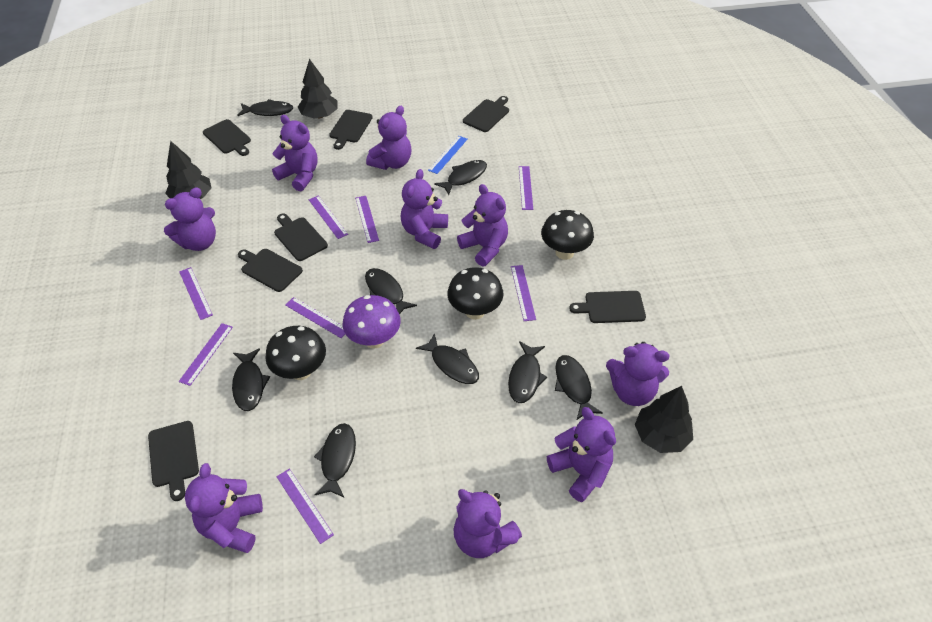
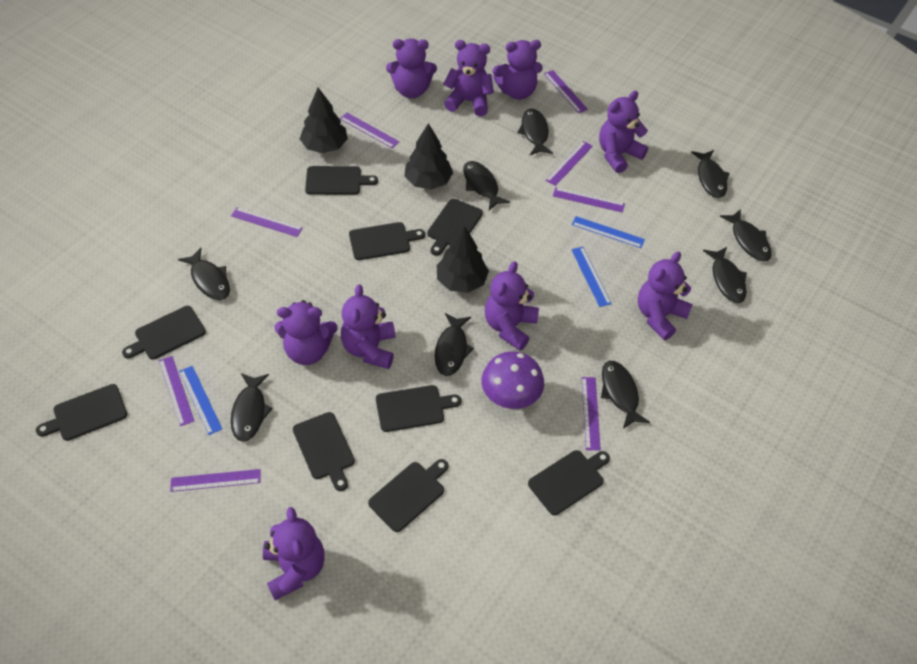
black cutting board: 7 -> 9
black fish: 8 -> 9
black mushroom: 3 -> 0
blue ruler: 1 -> 3

